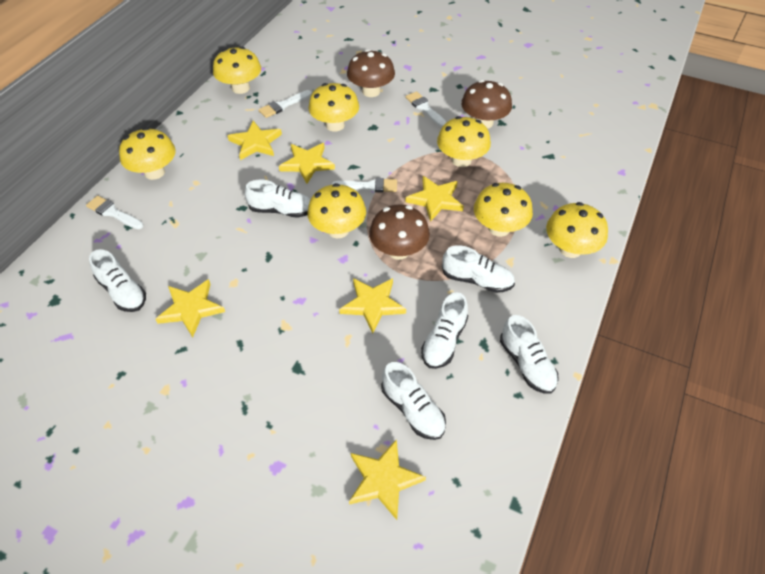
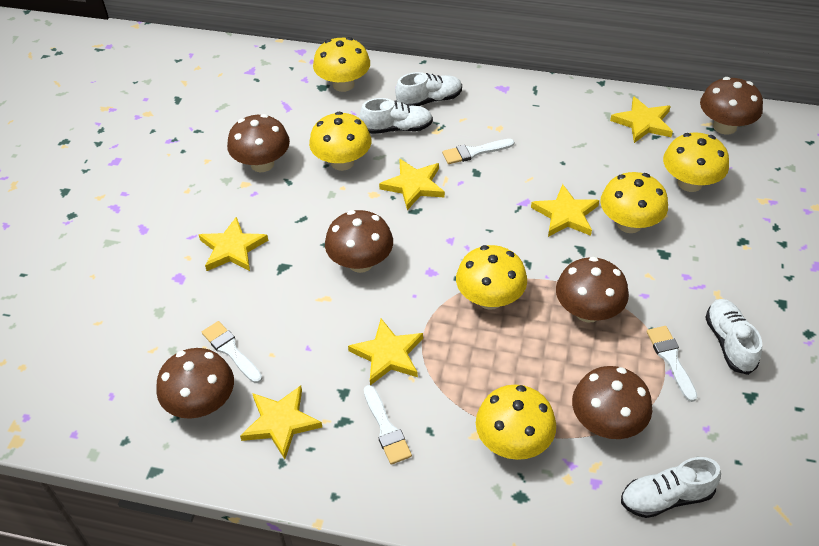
brown mushroom: 3 -> 6
white shoe: 6 -> 4
yellow mushroom: 7 -> 6

